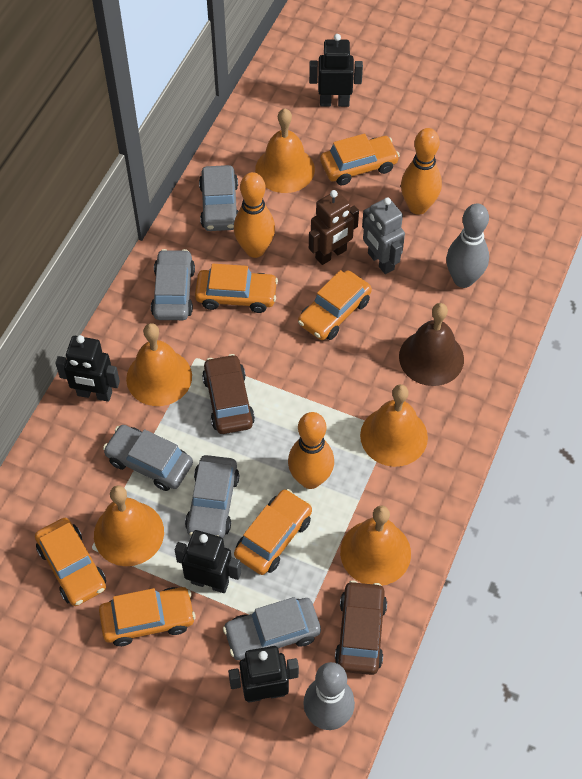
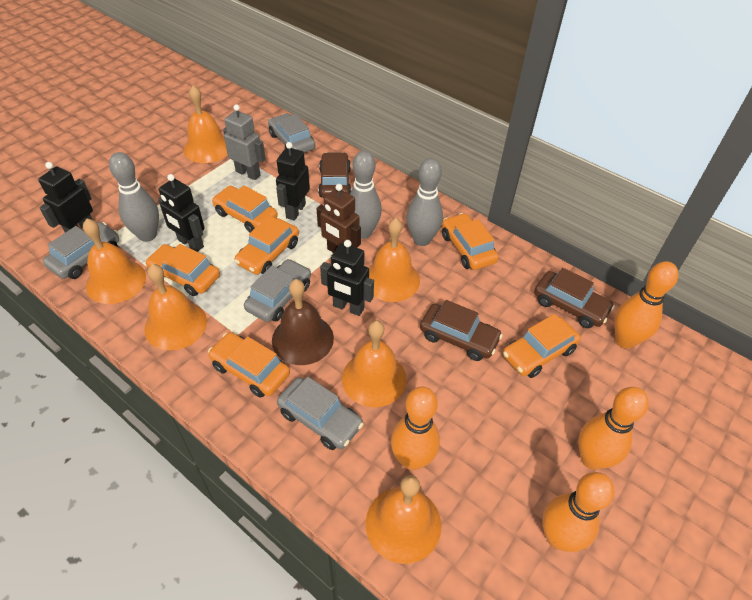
brown car: 2 -> 3
grey bowling pin: 2 -> 3
grey car: 5 -> 4
orange bell: 5 -> 6
orange bowling pin: 3 -> 4

